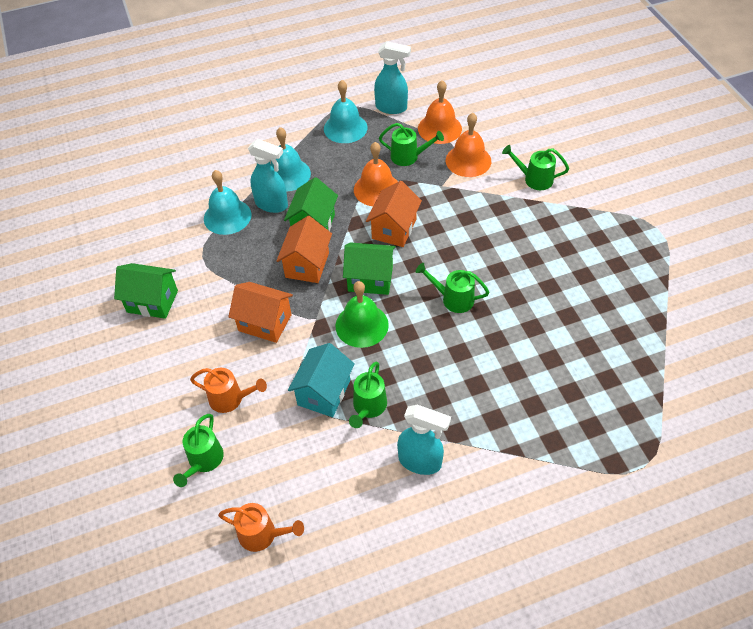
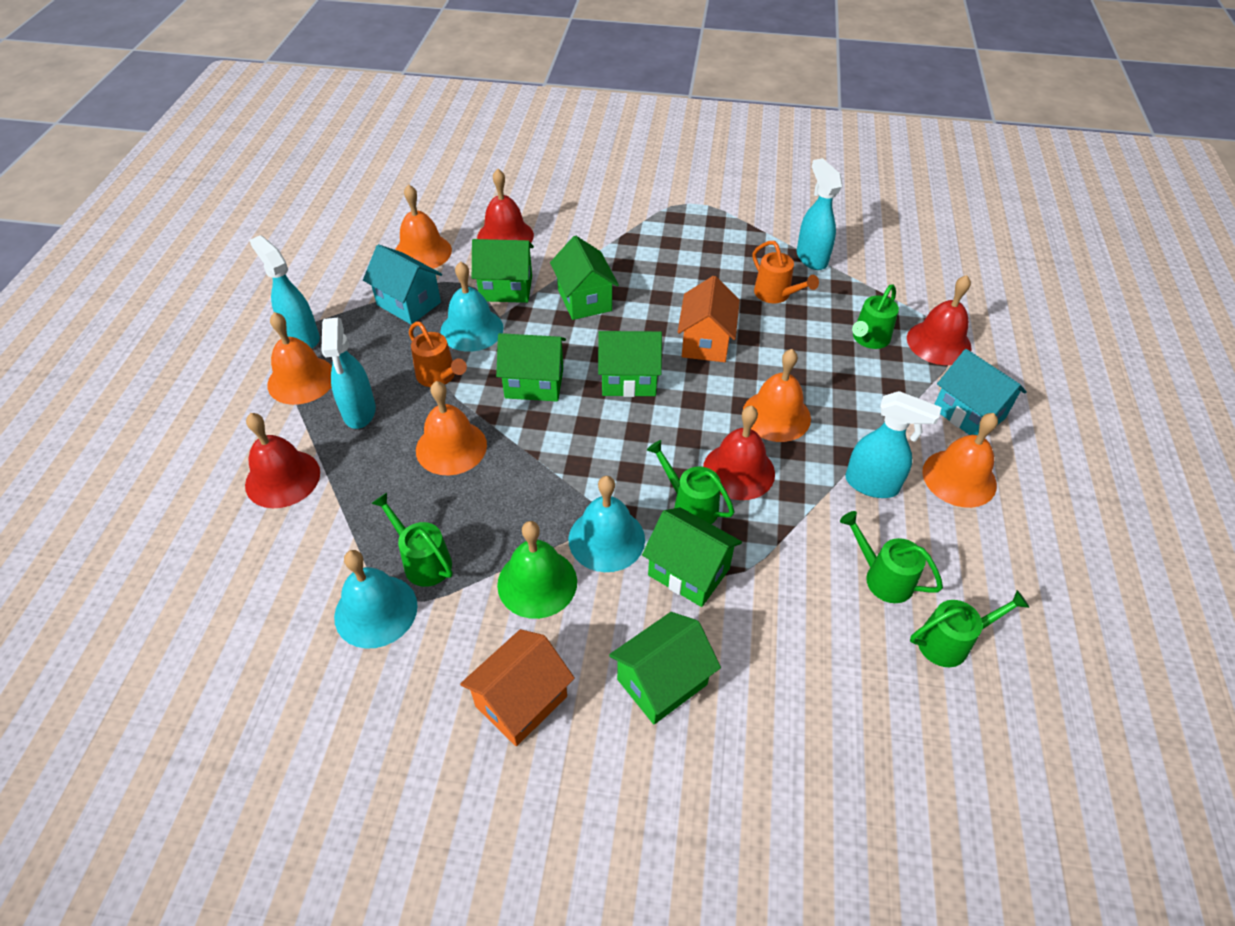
green house: 3 -> 6
orange bell: 3 -> 5
orange house: 3 -> 2
red bell: 0 -> 4
turquoise house: 1 -> 2
turquoise spray bottle: 3 -> 4

